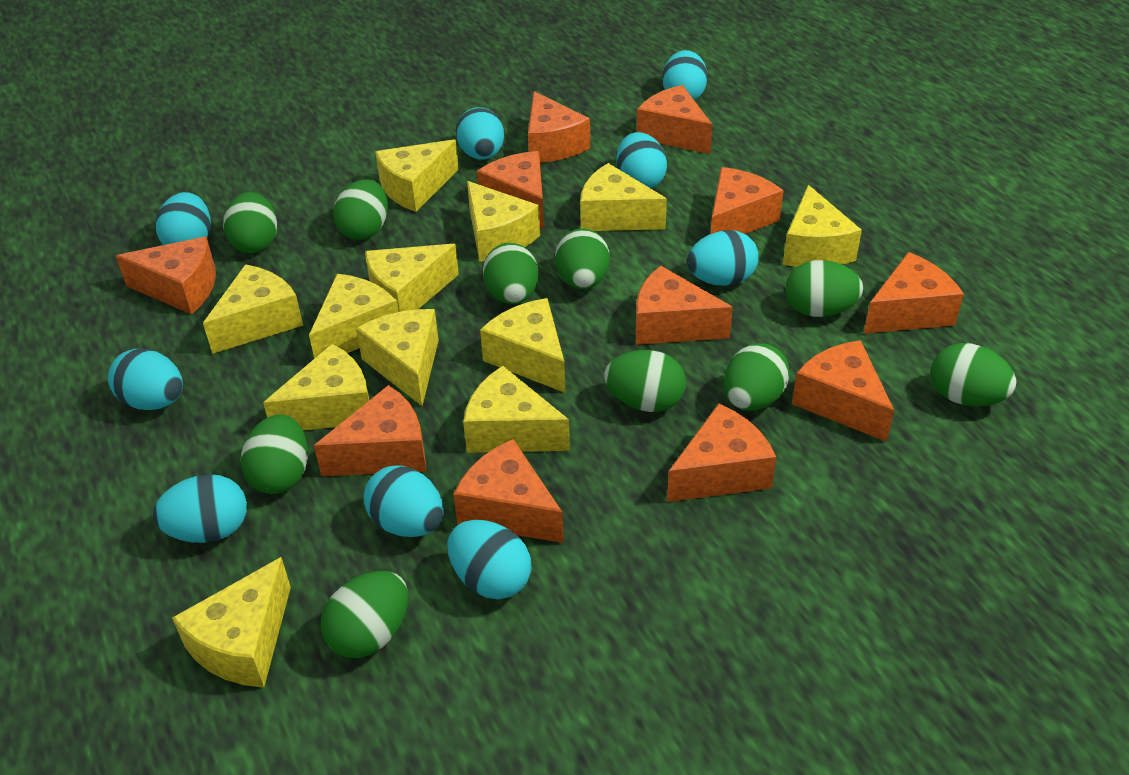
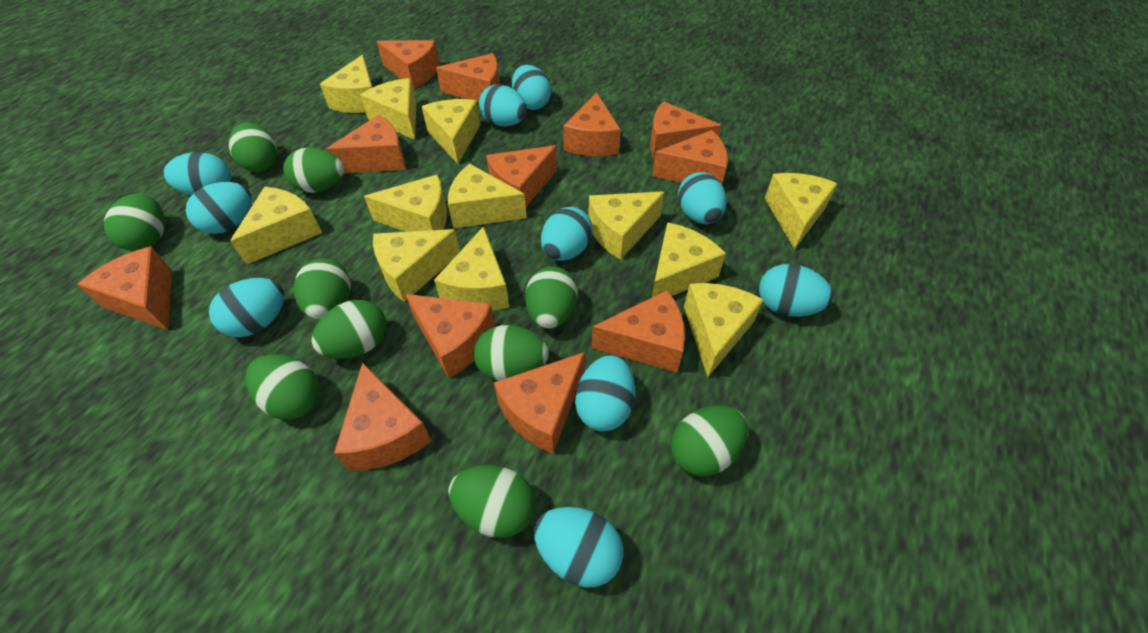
orange cheese: 11 -> 12
turquoise egg: 9 -> 10

